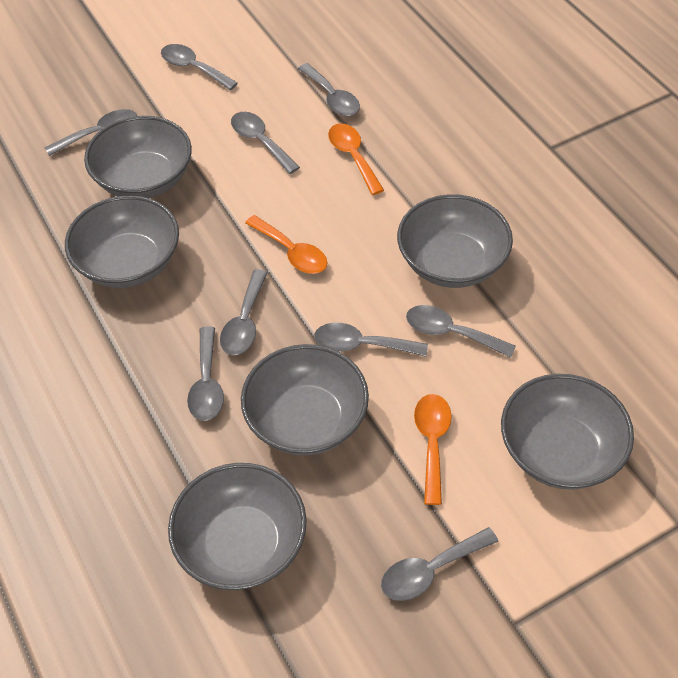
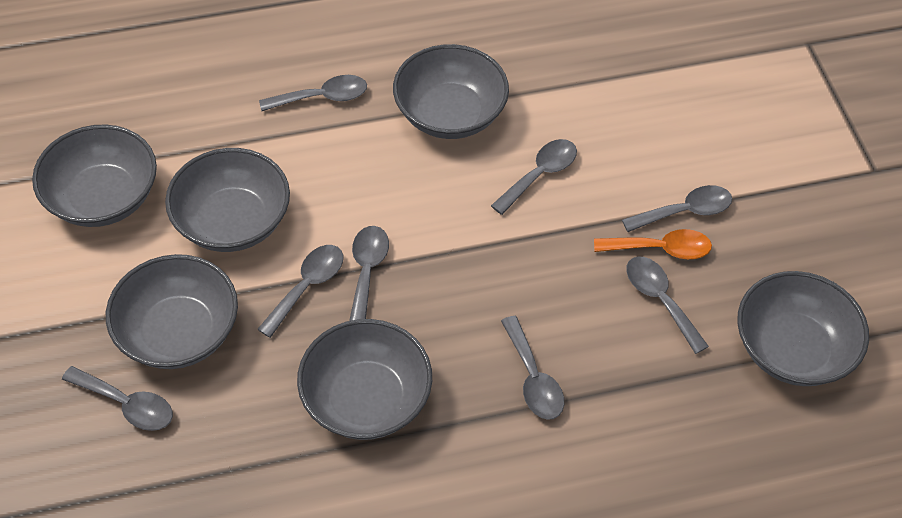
grey spoon: 9 -> 8
orange spoon: 3 -> 1

